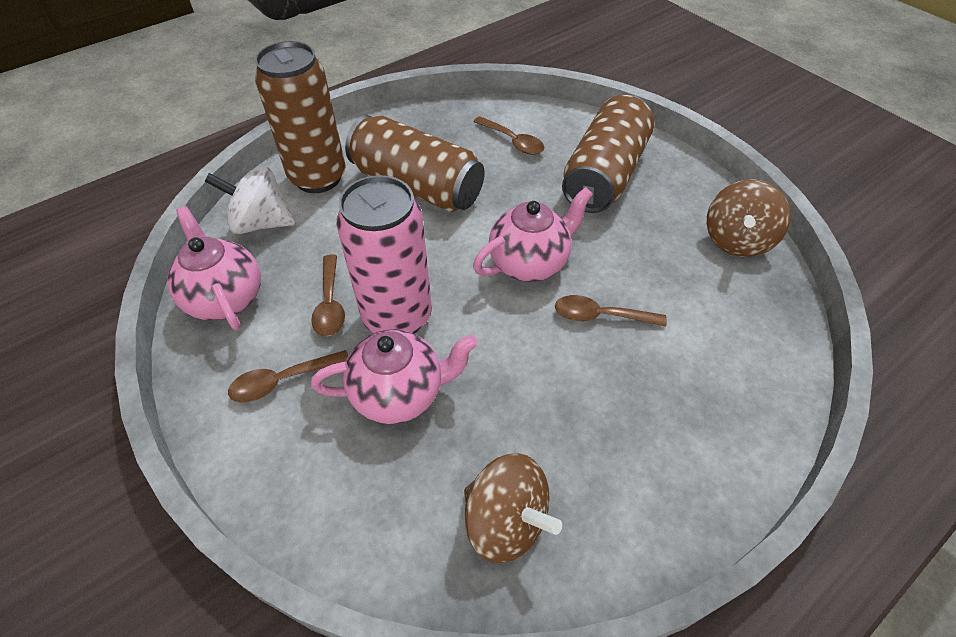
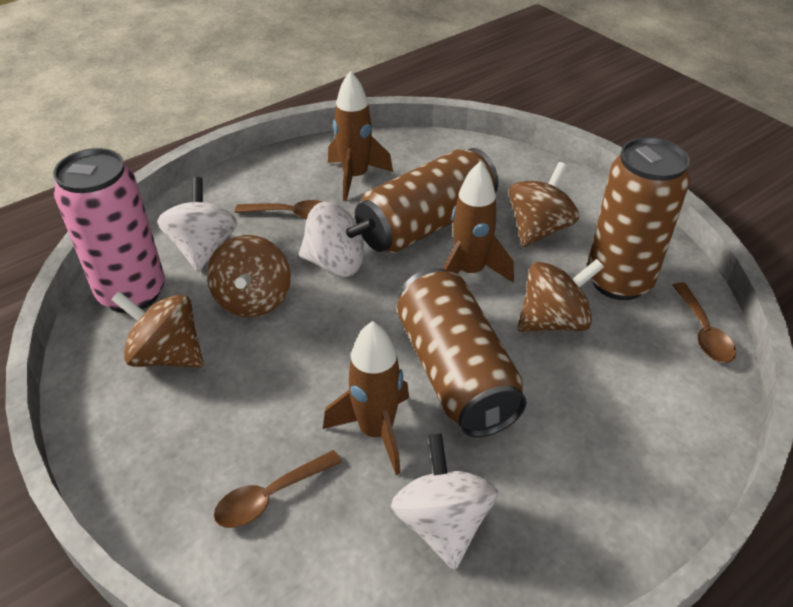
brown rocket: 0 -> 3
brown spinning top: 2 -> 4
brown spoon: 4 -> 3
pink teapot: 3 -> 0
white spinning top: 1 -> 3

